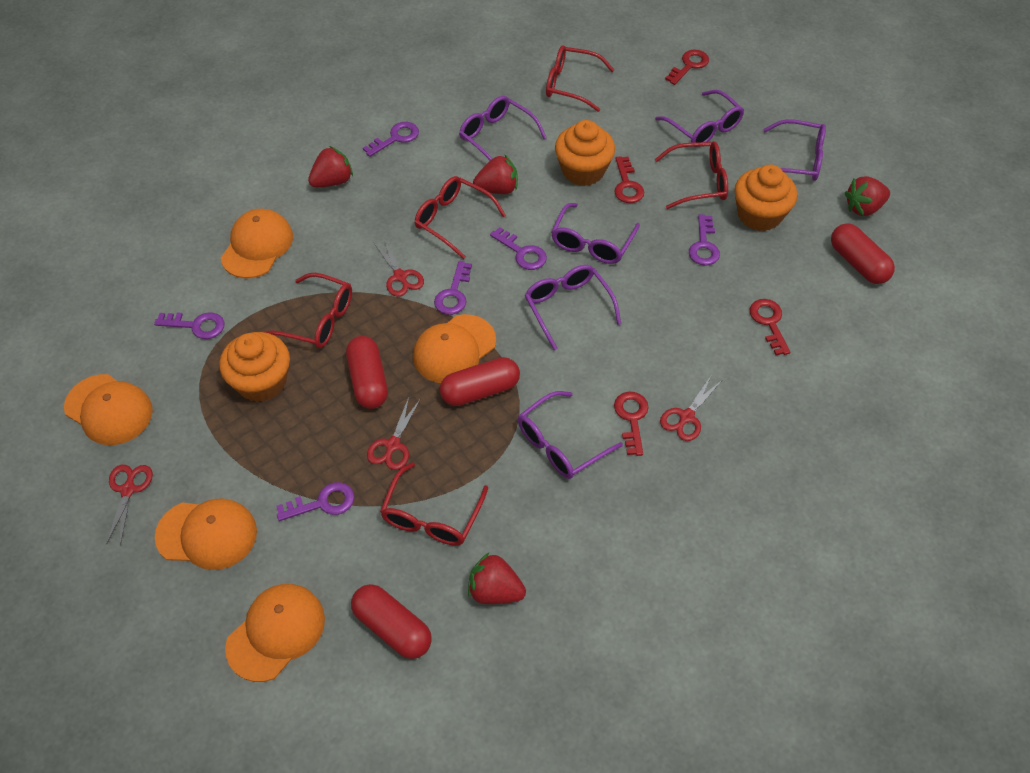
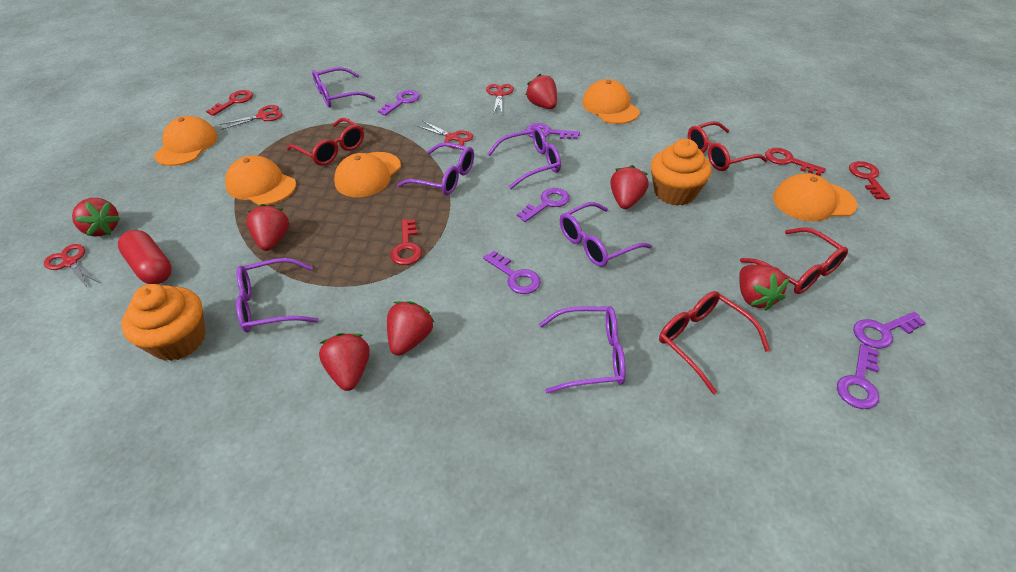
orange cupcake: 3 -> 2
red capsule: 4 -> 1
red glasses: 5 -> 4
red strawberry: 4 -> 7

